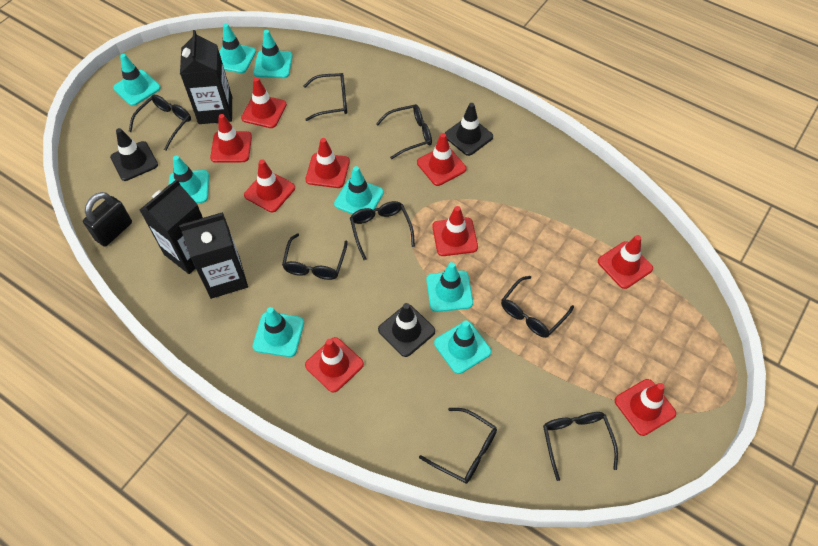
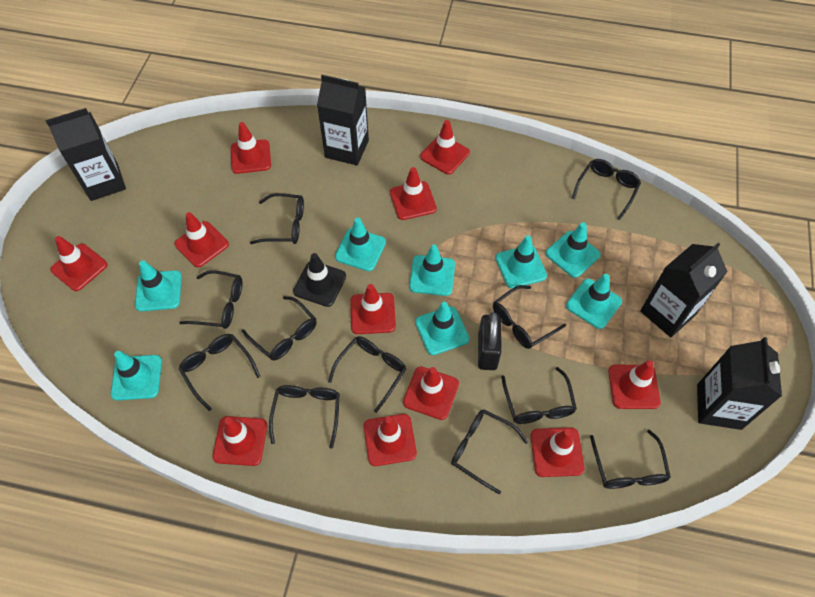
black carton: 3 -> 4
black glasses: 8 -> 11
black traffic cone: 3 -> 1
red traffic cone: 9 -> 11

